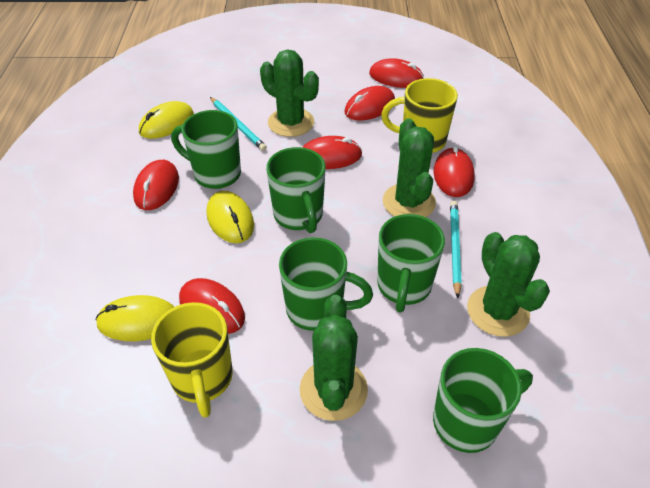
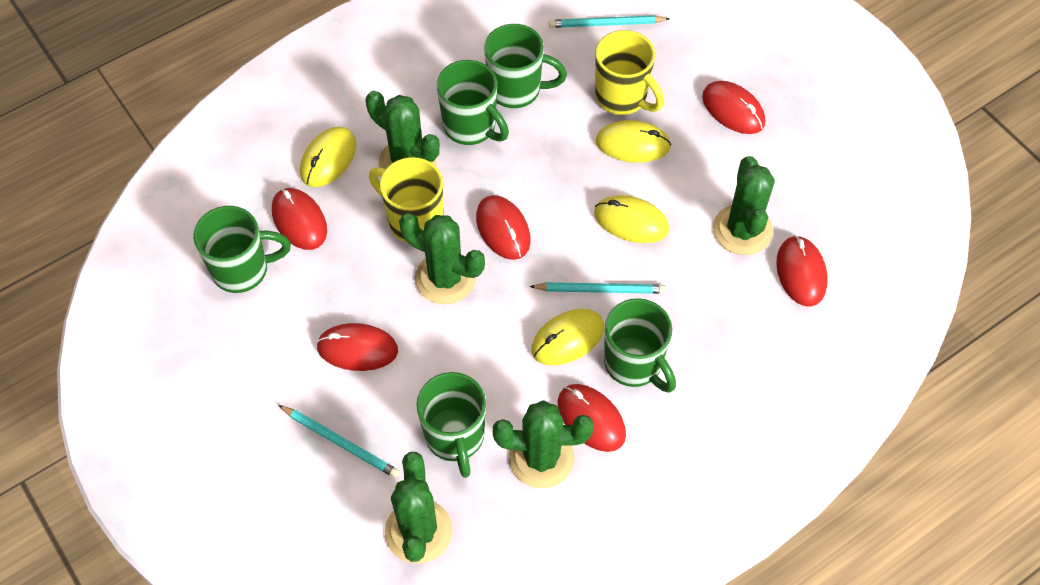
green cactus: 4 -> 5
turquoise pencil: 2 -> 3
yellow mouse: 3 -> 4

